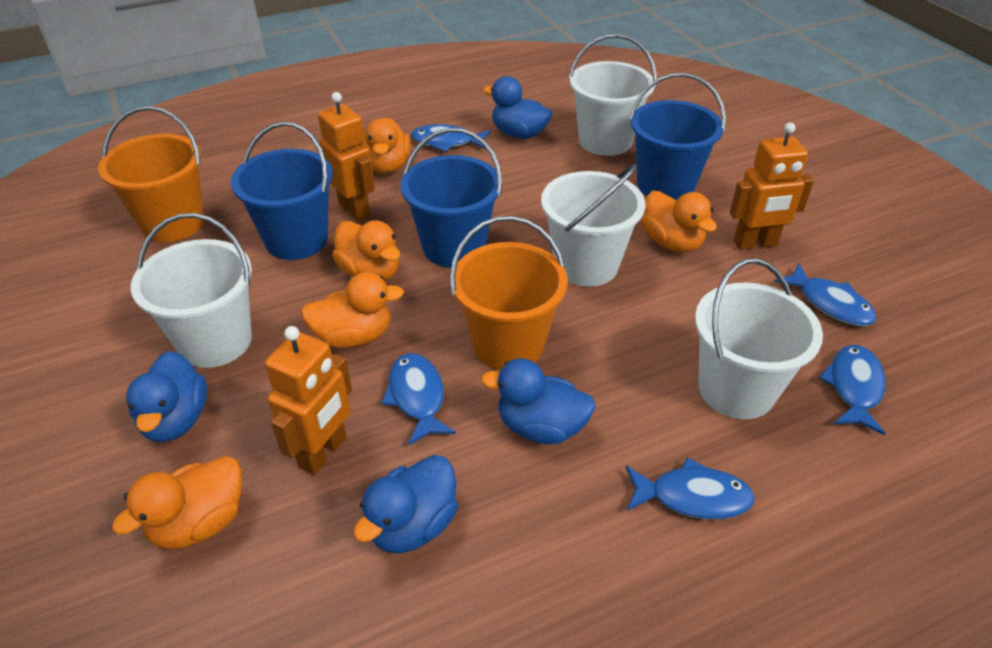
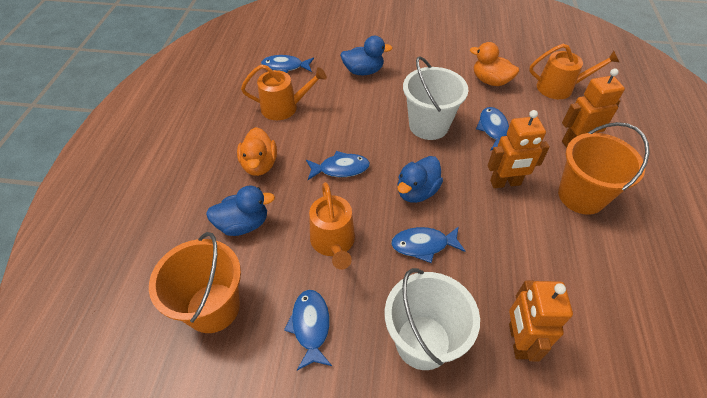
blue bucket: 3 -> 0
blue duck: 4 -> 3
orange duck: 5 -> 2
orange watering can: 0 -> 3
white bucket: 4 -> 2

